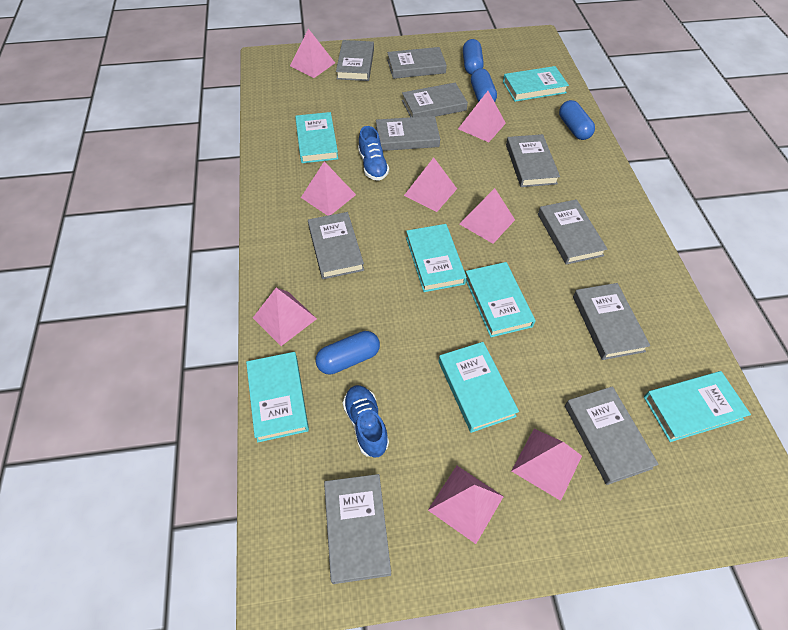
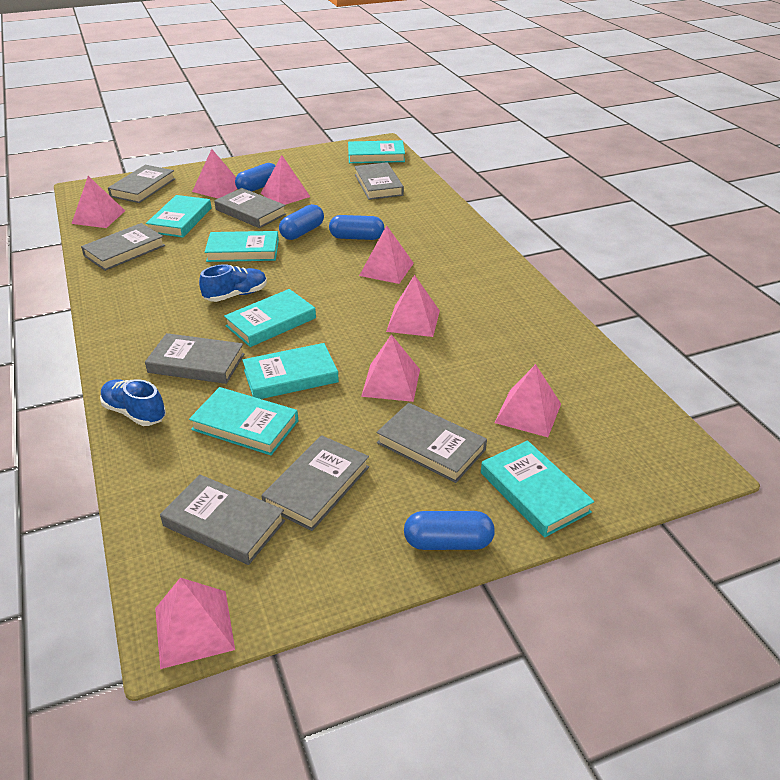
grey book: 10 -> 8

